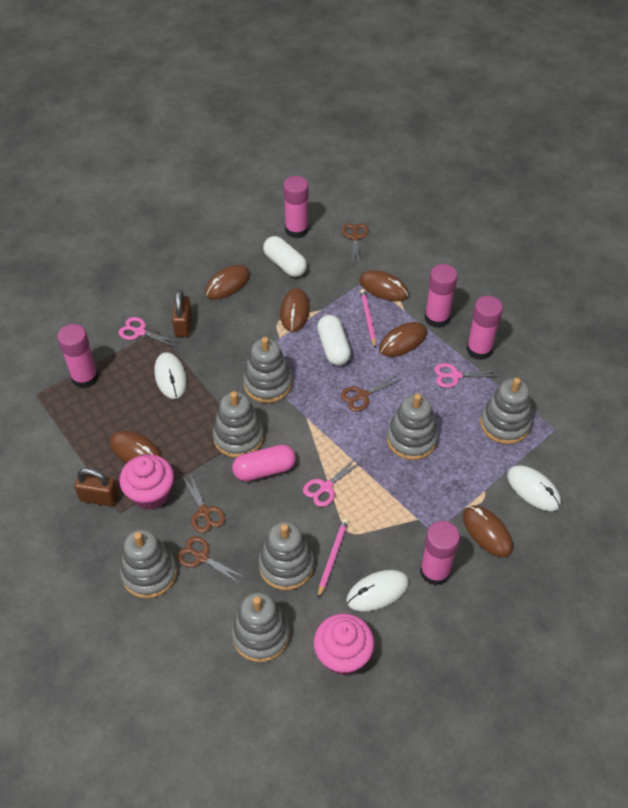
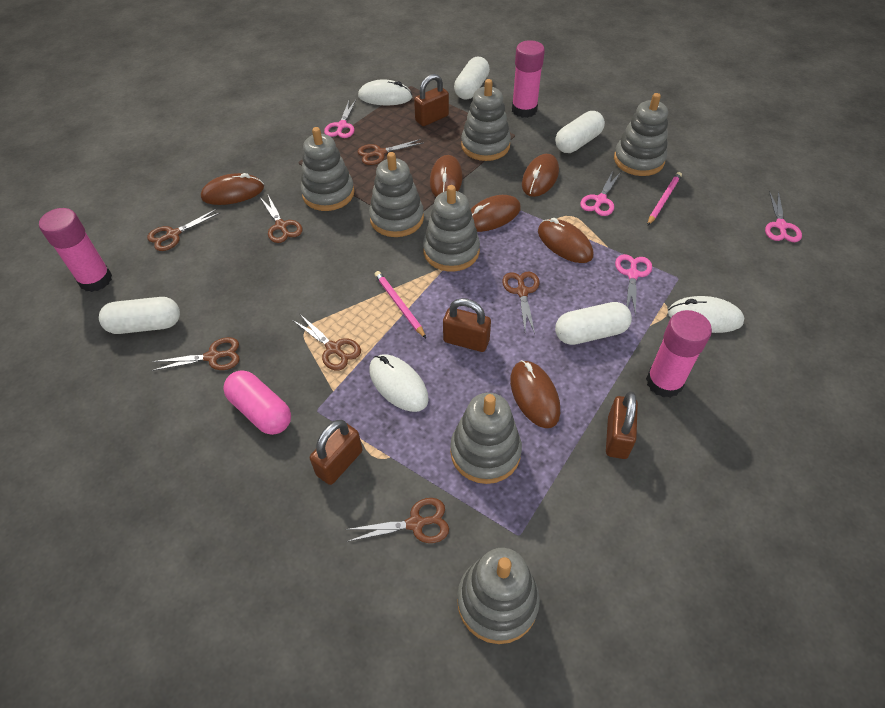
brown padlock: 2 -> 4
brown scissors: 4 -> 7
pink cupcake: 2 -> 0
pink glue stick: 5 -> 3
pink scissors: 3 -> 4
white capsule: 2 -> 4

